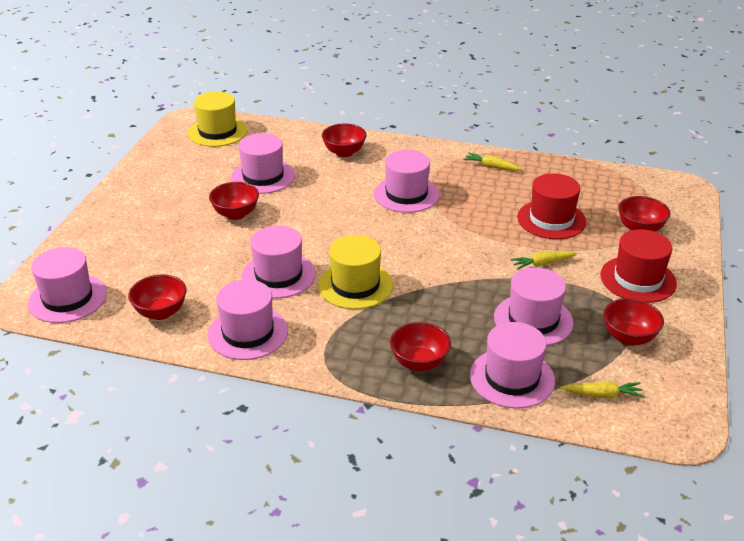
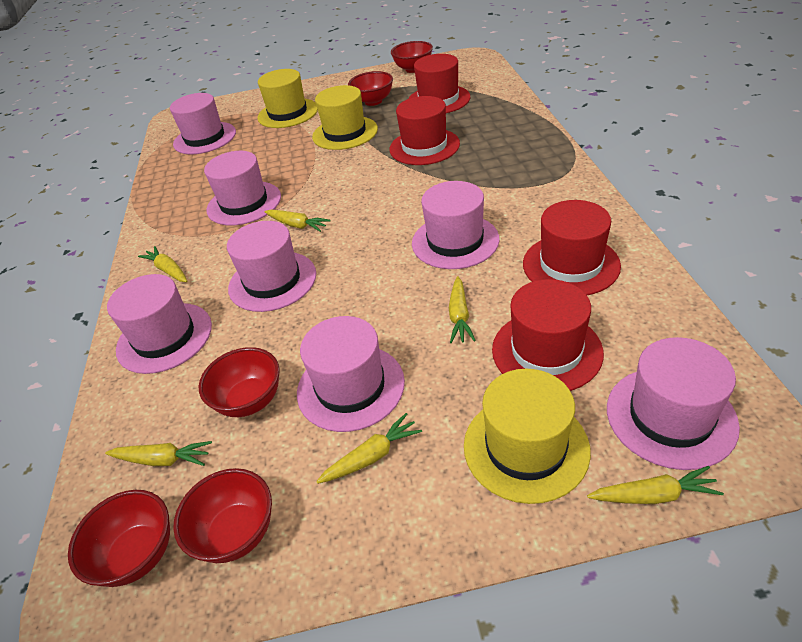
red bowl: 6 -> 5
red hat: 2 -> 4
yellow carrot: 3 -> 6
yellow hat: 2 -> 3

